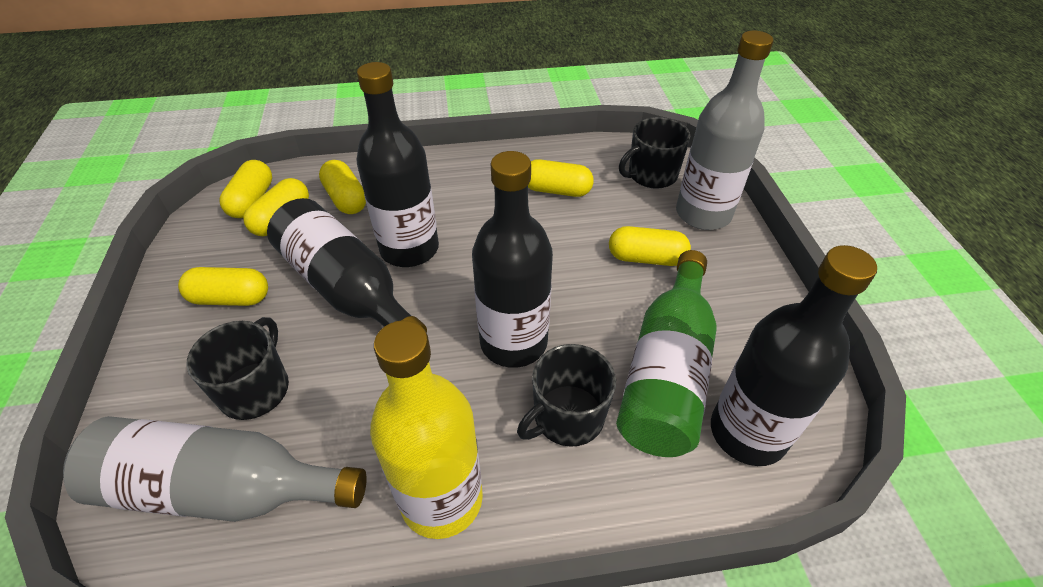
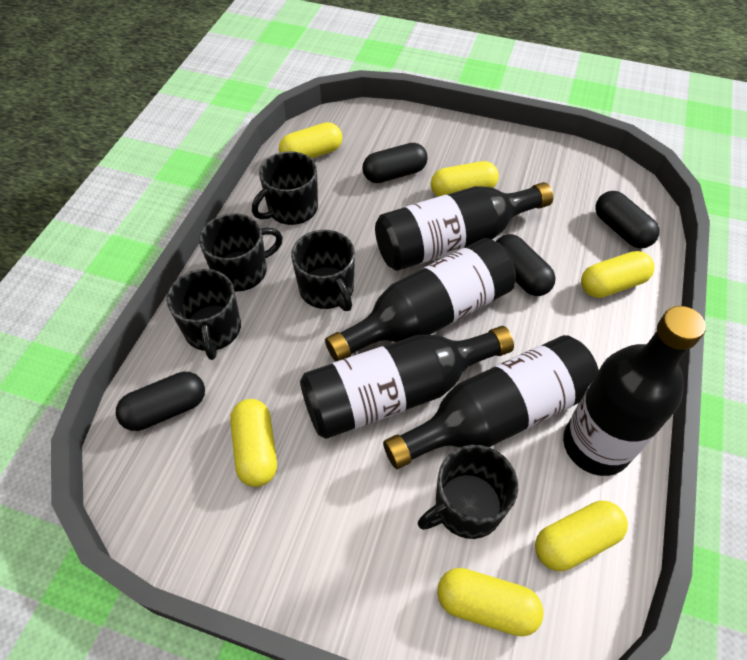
black bottle: 4 -> 5
black capsule: 0 -> 4
black mug: 3 -> 5
green bottle: 1 -> 0
grey bottle: 2 -> 0
yellow bottle: 1 -> 0

